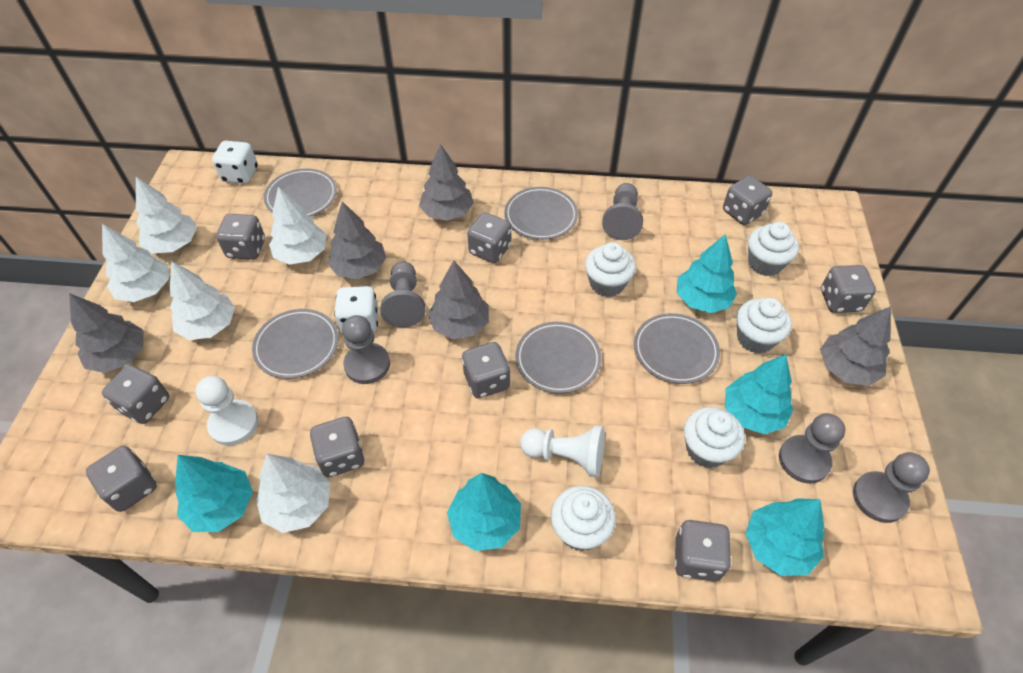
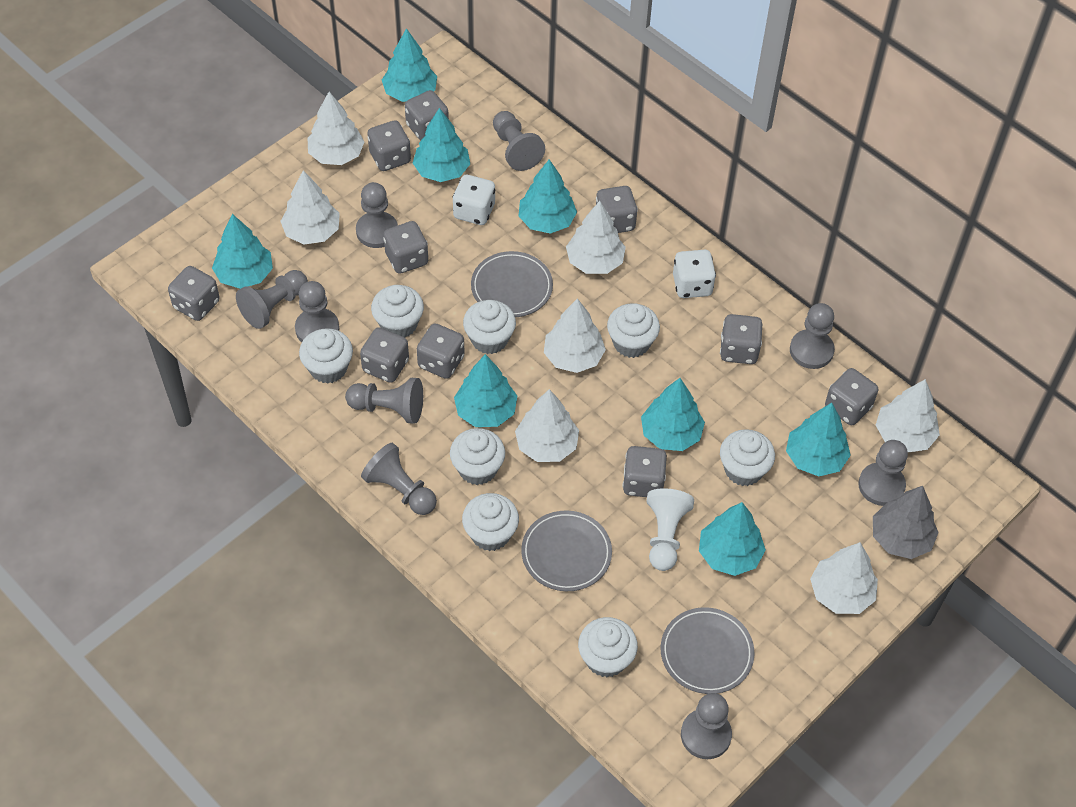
grey dice: 9 -> 10
grey pawn: 5 -> 9
grey plate: 5 -> 3
grey tree: 5 -> 1
turquoise tree: 5 -> 8
white cupcake: 5 -> 8
white pawn: 2 -> 1
white tree: 5 -> 7

